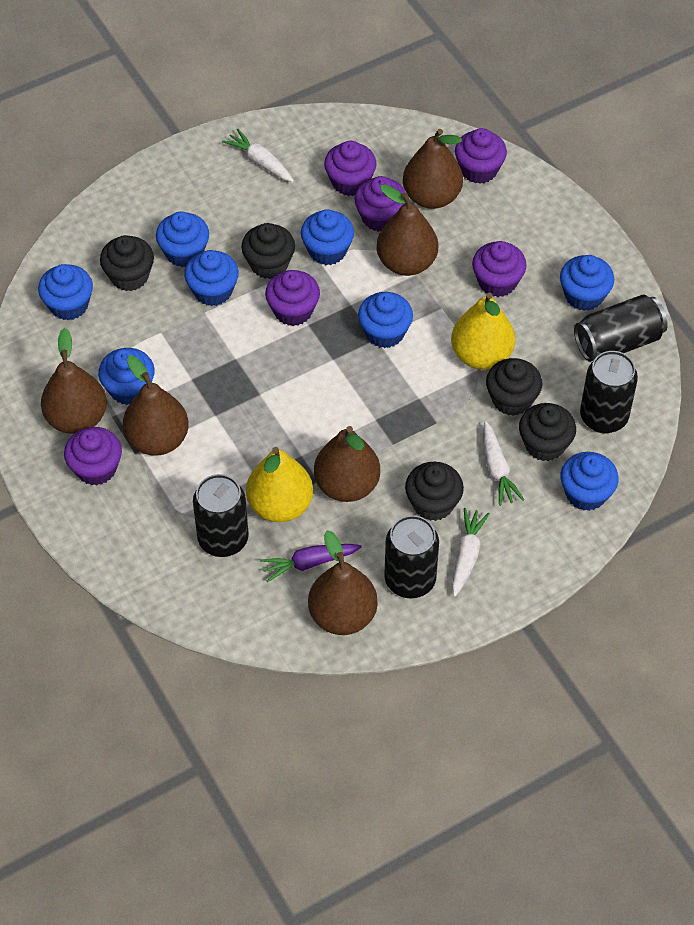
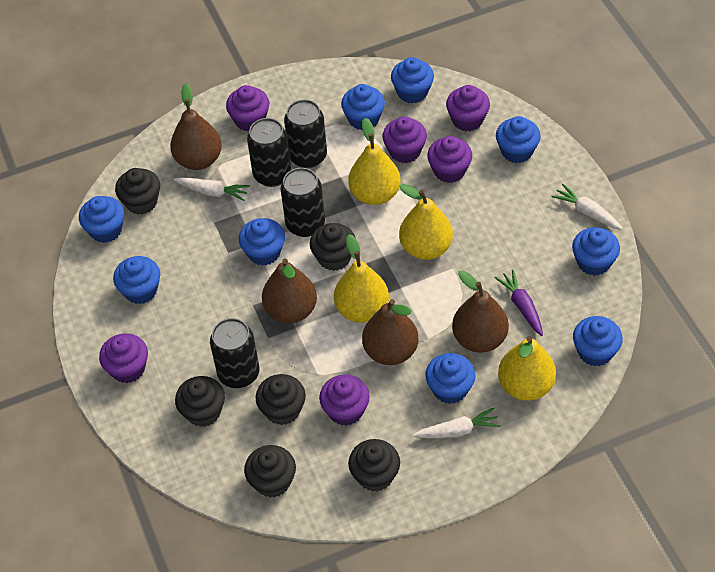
black cupcake: 5 -> 6
blue cupcake: 8 -> 9
brown pear: 6 -> 4
yellow pear: 2 -> 4

